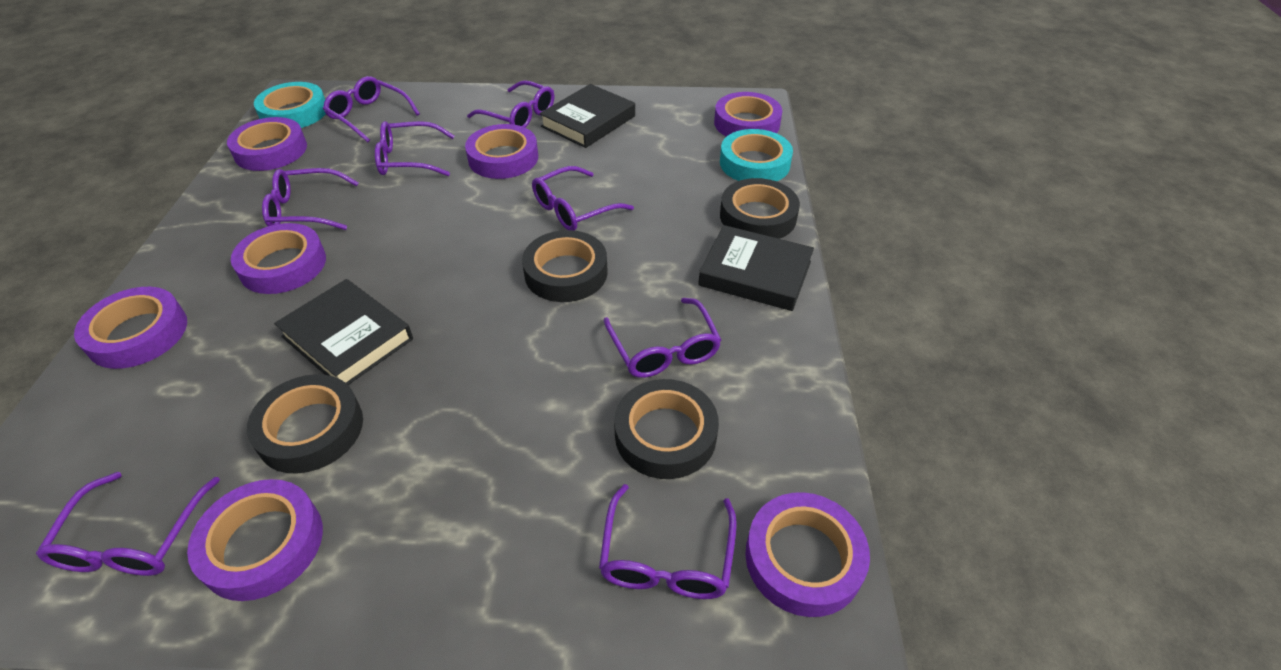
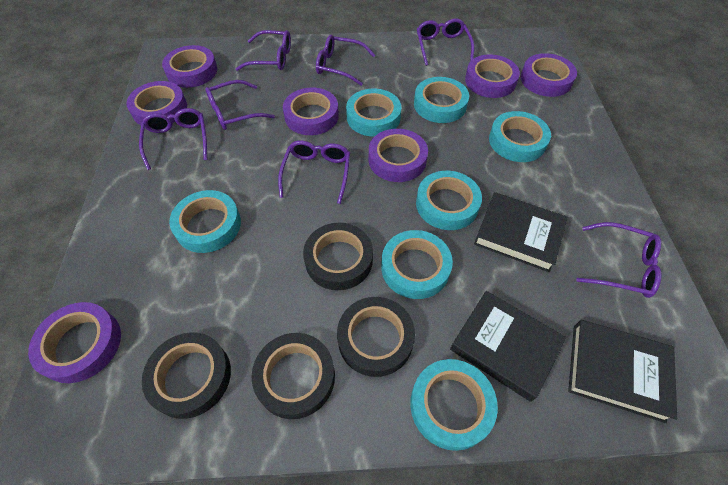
purple glasses: 8 -> 7
turquoise tape: 2 -> 7

